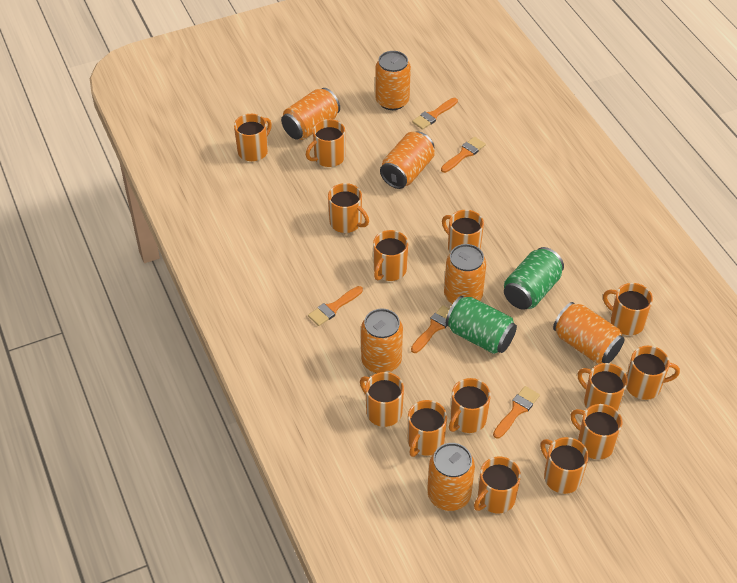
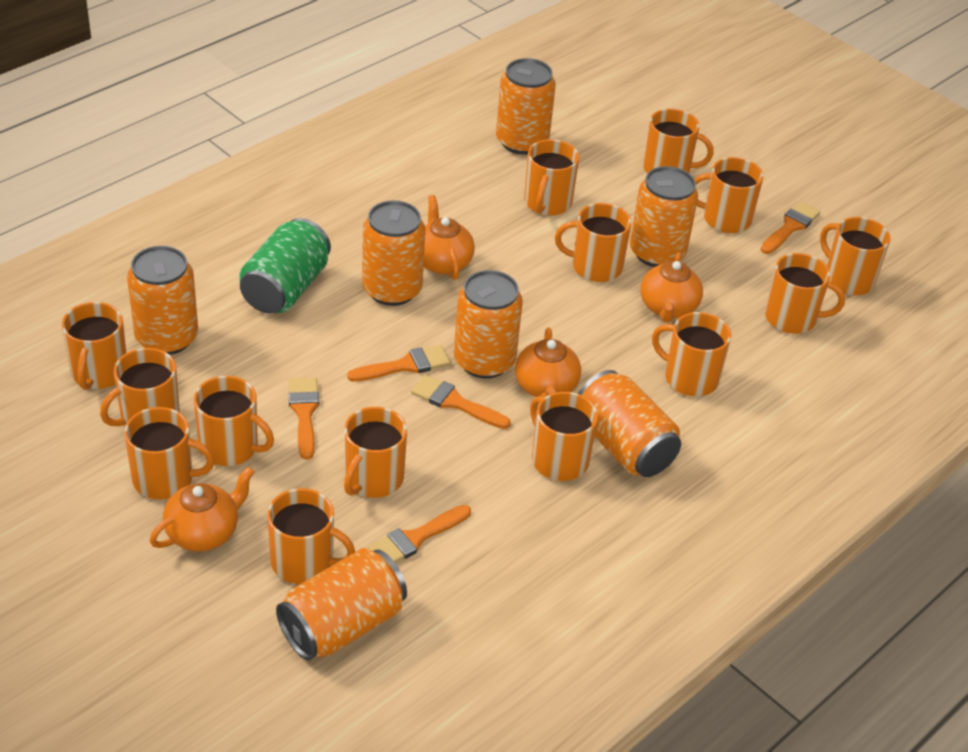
green can: 2 -> 1
orange teapot: 0 -> 4

